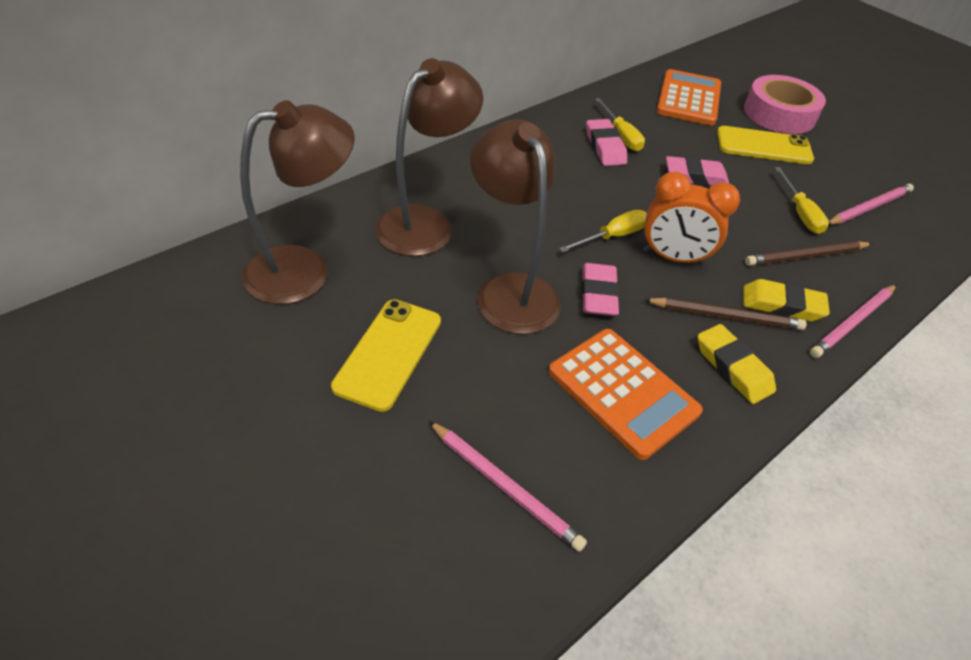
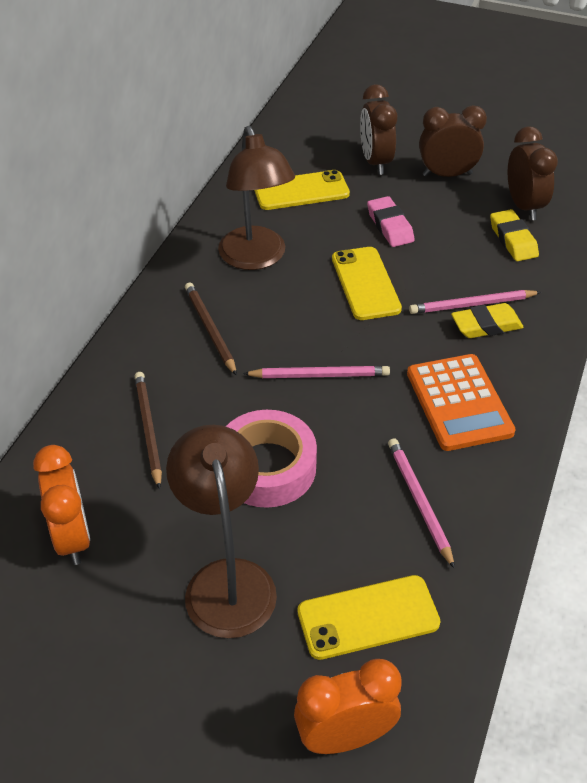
brown clock: 0 -> 3
brown lamp: 3 -> 2
orange calculator: 2 -> 1
orange clock: 1 -> 2
pink eraser: 3 -> 1
yellow phone: 2 -> 3
yellow screwdriver: 3 -> 0

